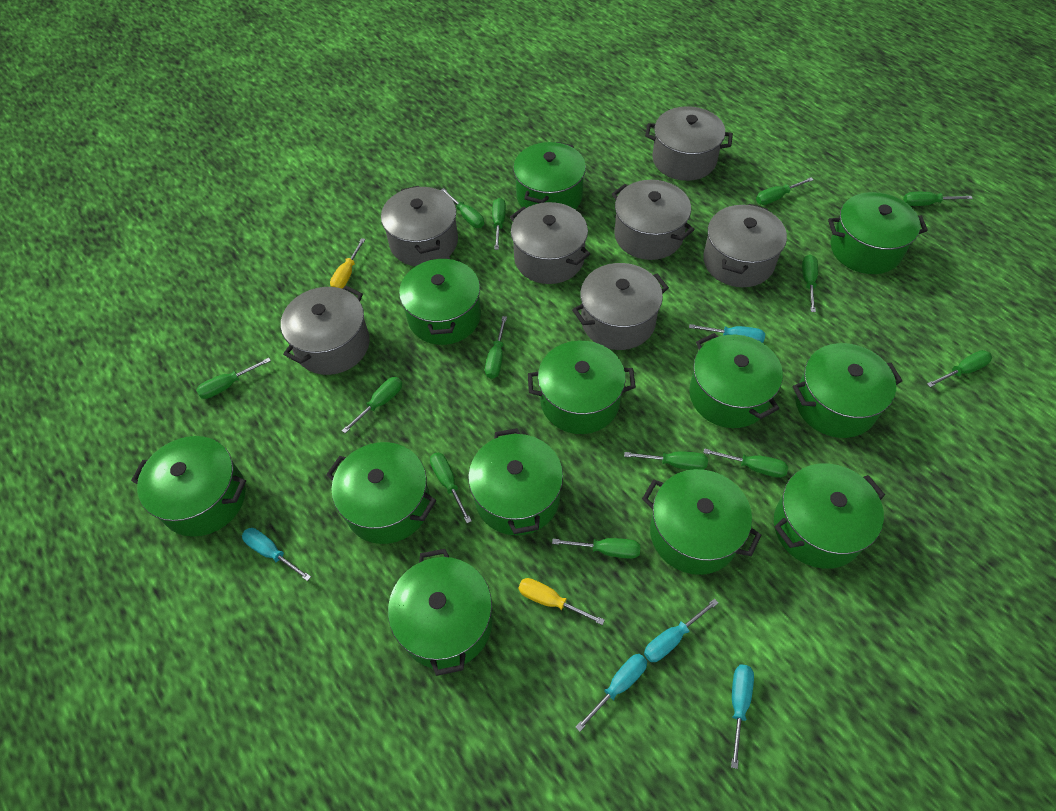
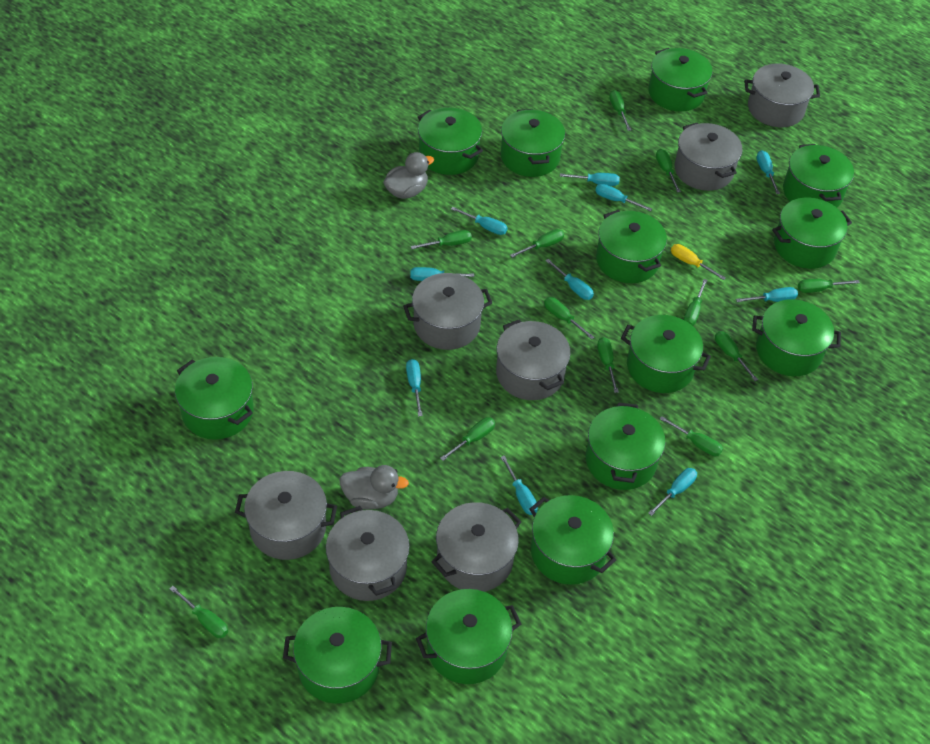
green pot: 12 -> 13
green screwdriver: 13 -> 12
grey duck: 0 -> 2
turquoise screwdriver: 5 -> 10
yellow screwdriver: 2 -> 1

